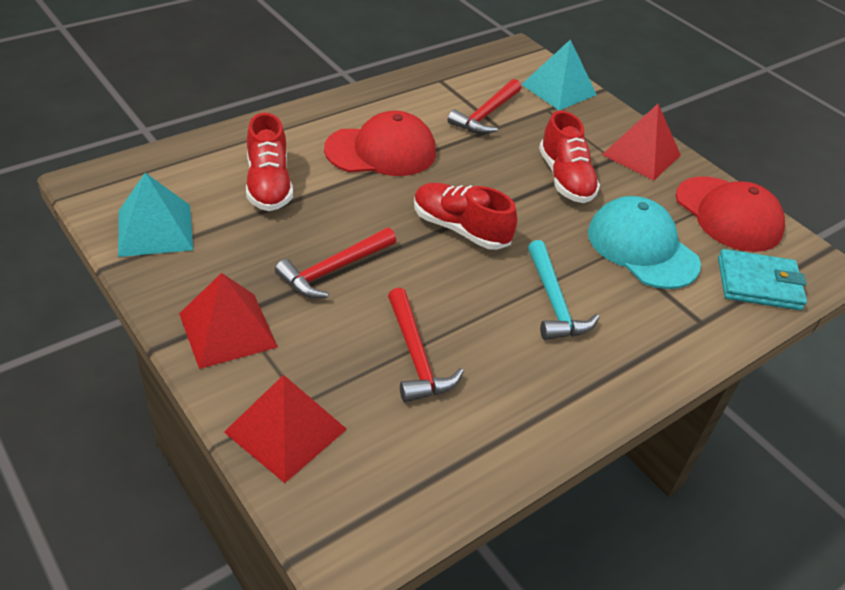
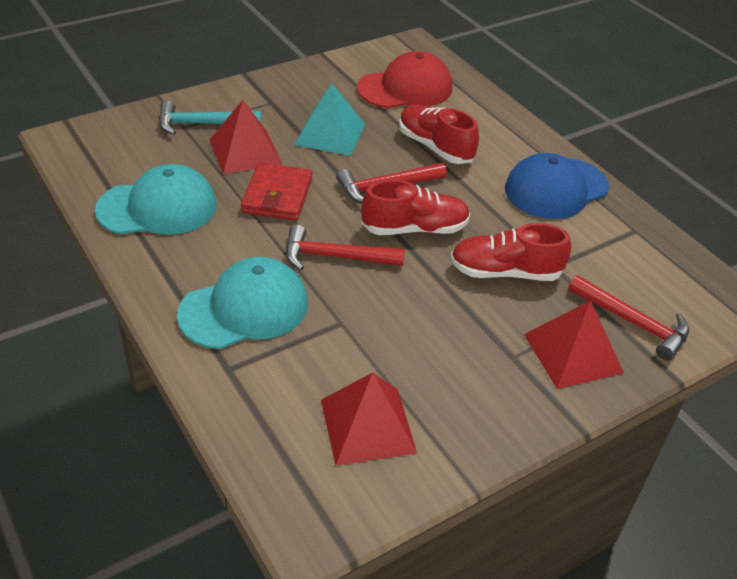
blue cap: 0 -> 1
red cap: 2 -> 1
red wallet: 0 -> 1
turquoise cap: 1 -> 2
turquoise pyramid: 2 -> 1
turquoise wallet: 1 -> 0

